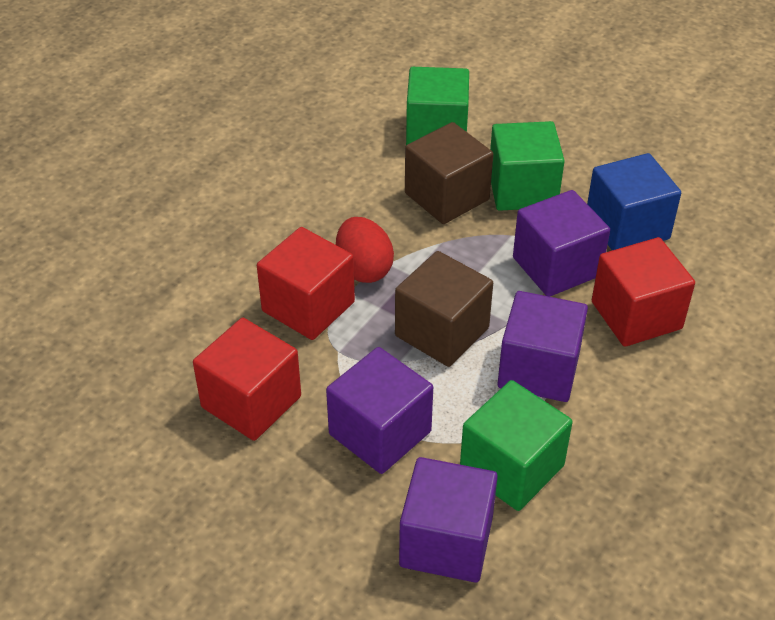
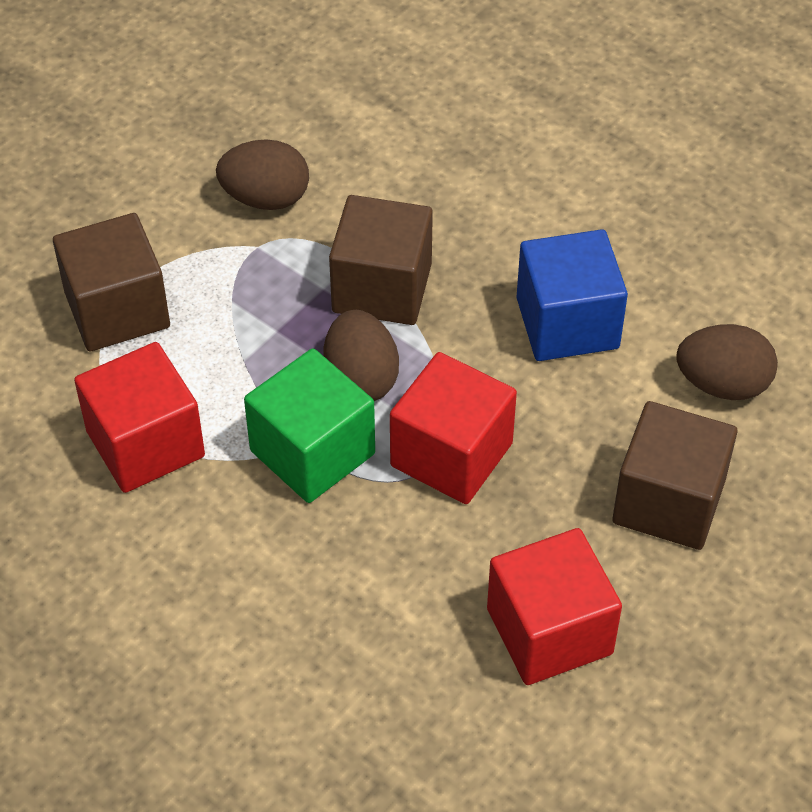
brown cube: 2 -> 3
brown egg: 0 -> 3
green cube: 3 -> 1
purple cube: 4 -> 0
red egg: 1 -> 0

